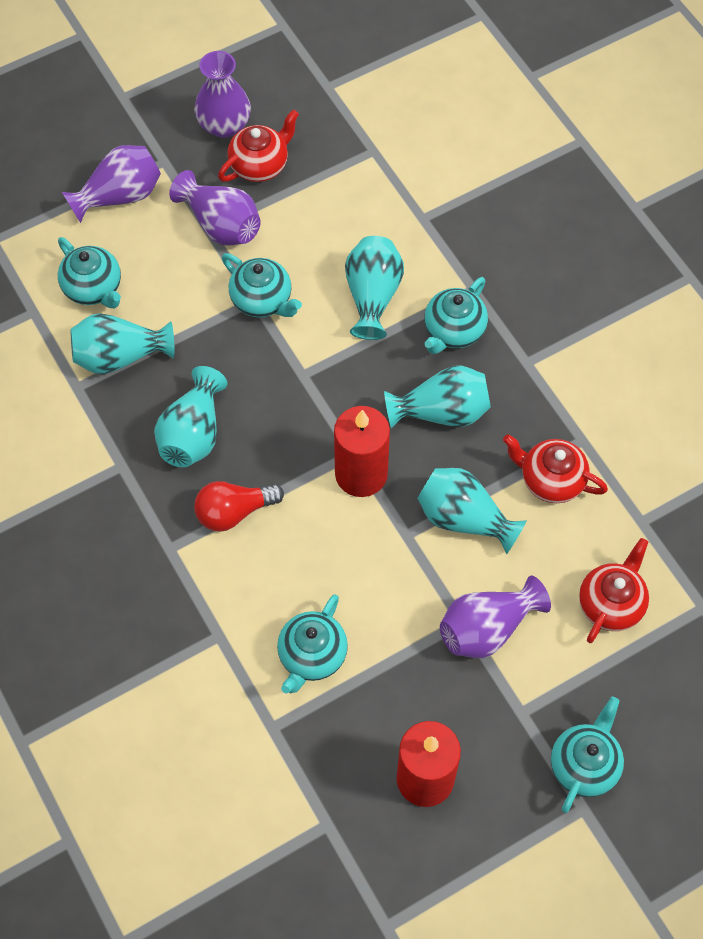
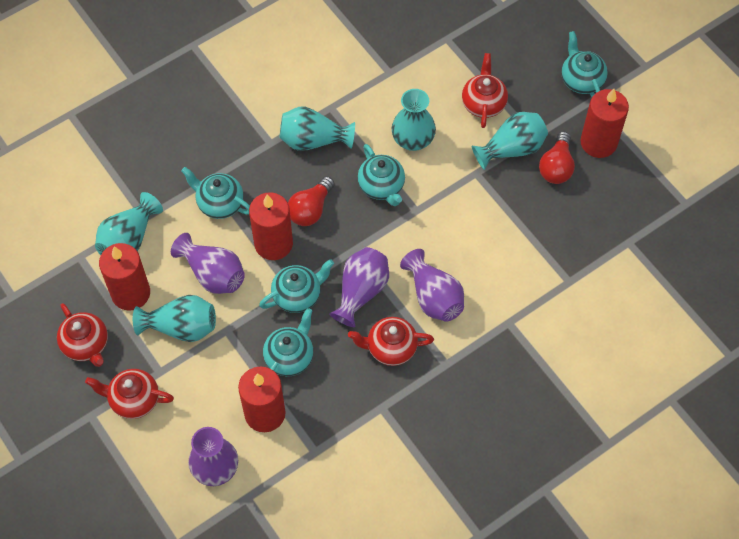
red candle: 2 -> 4
red light bulb: 1 -> 2
red teapot: 3 -> 4

